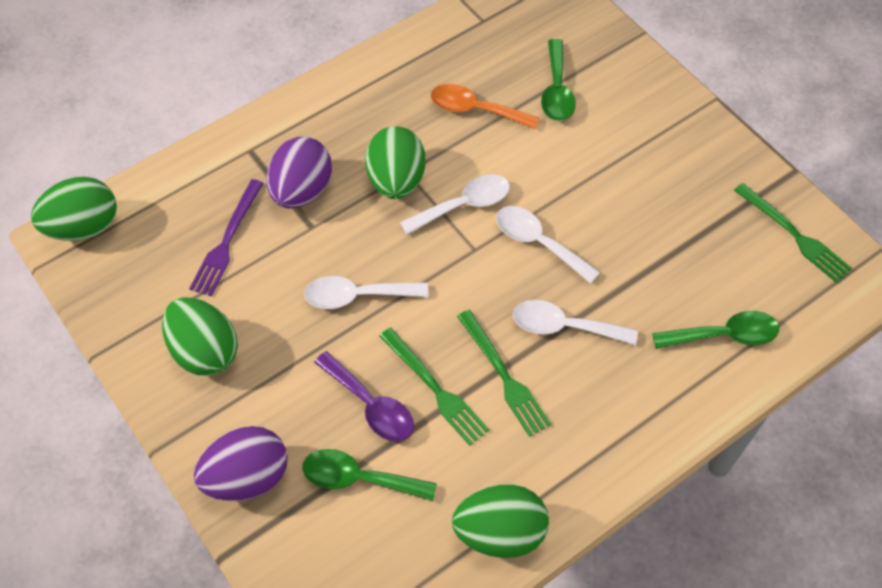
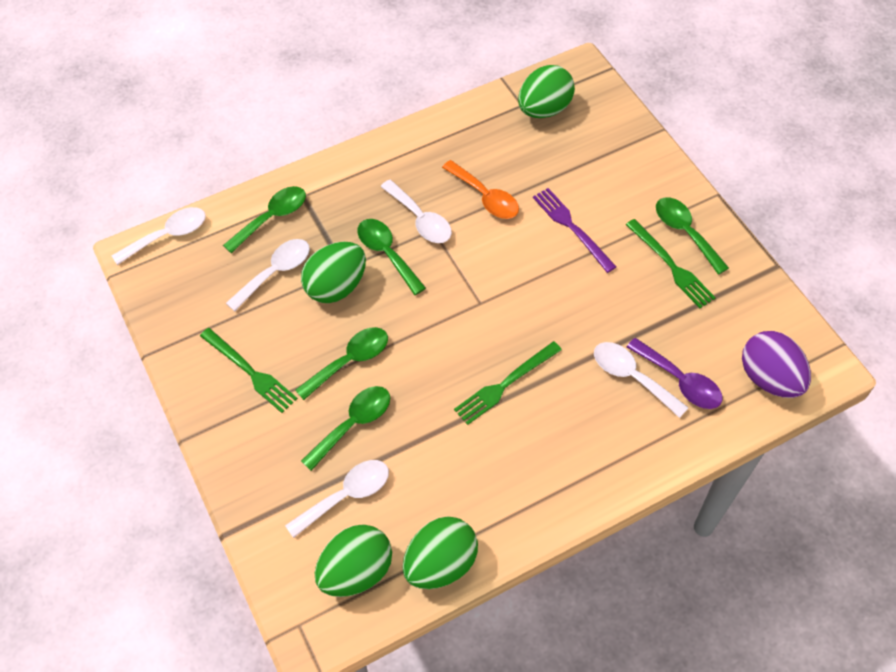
green spoon: 3 -> 5
purple egg: 2 -> 1
white spoon: 4 -> 5

